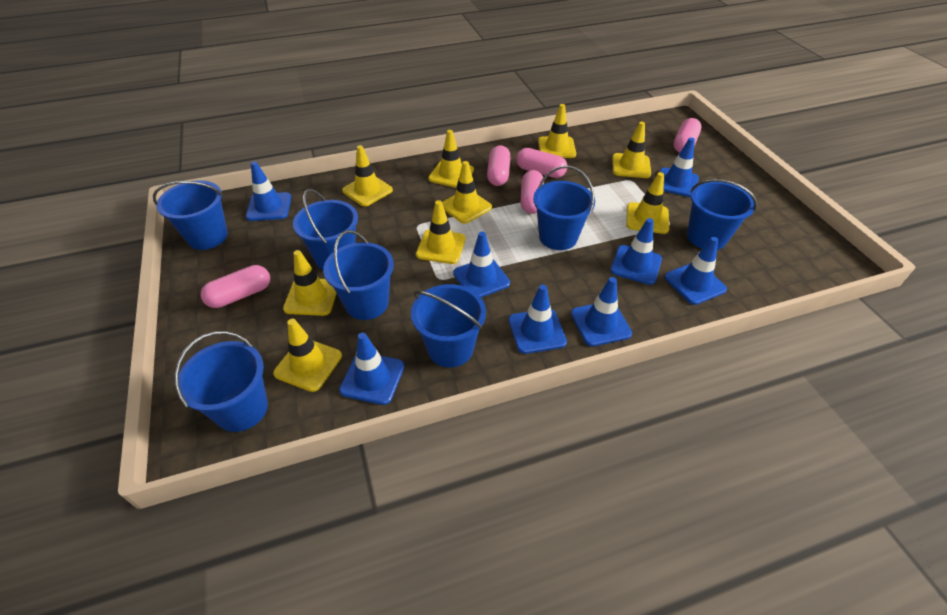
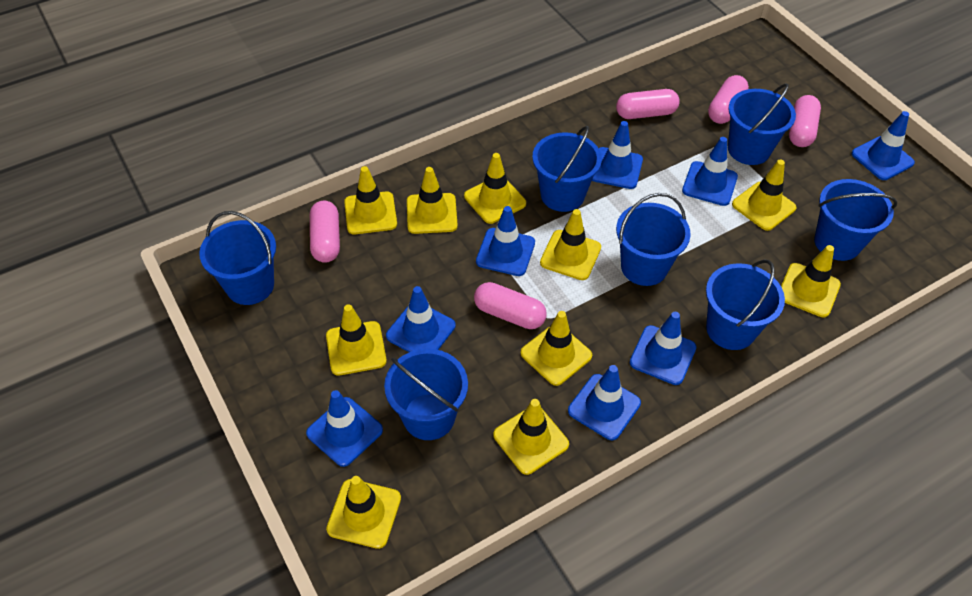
yellow traffic cone: 9 -> 10

